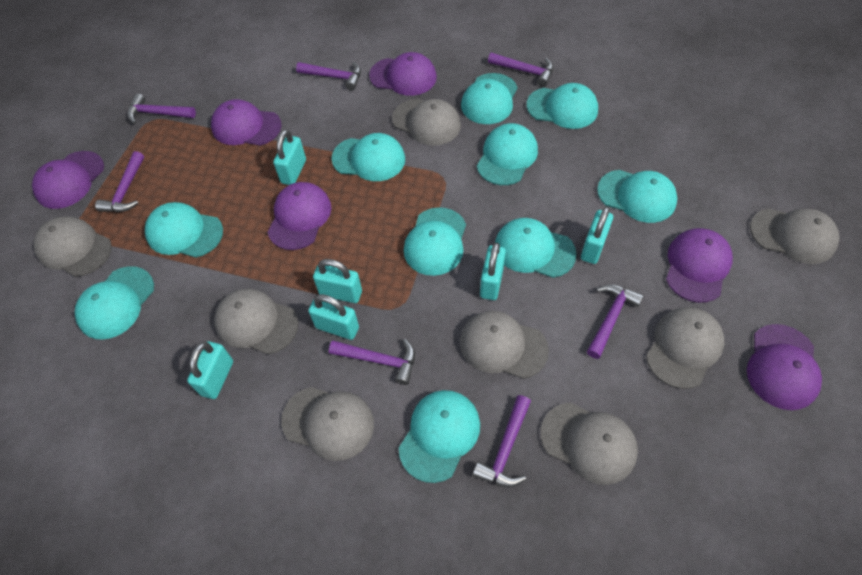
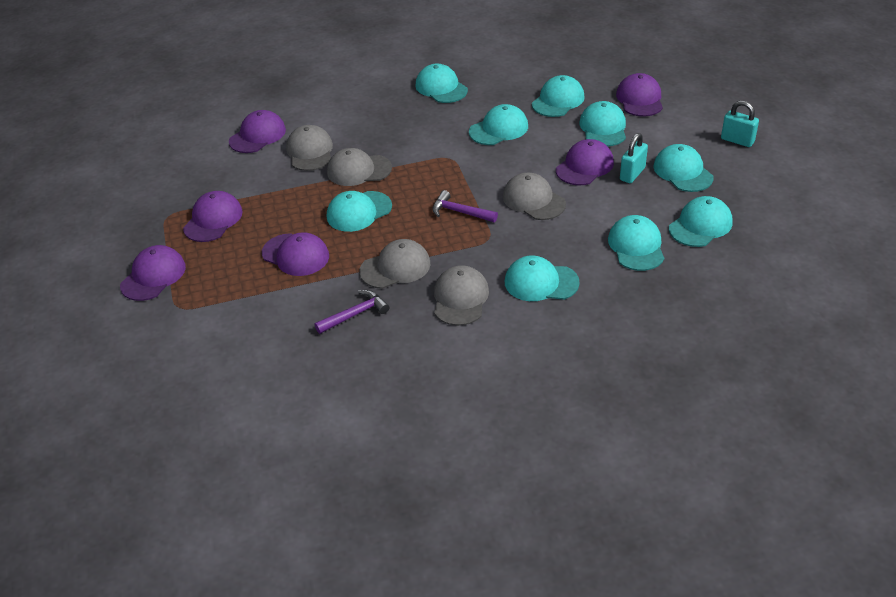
grey cap: 8 -> 5
purple hammer: 7 -> 2
turquoise cap: 10 -> 9
turquoise padlock: 6 -> 2

